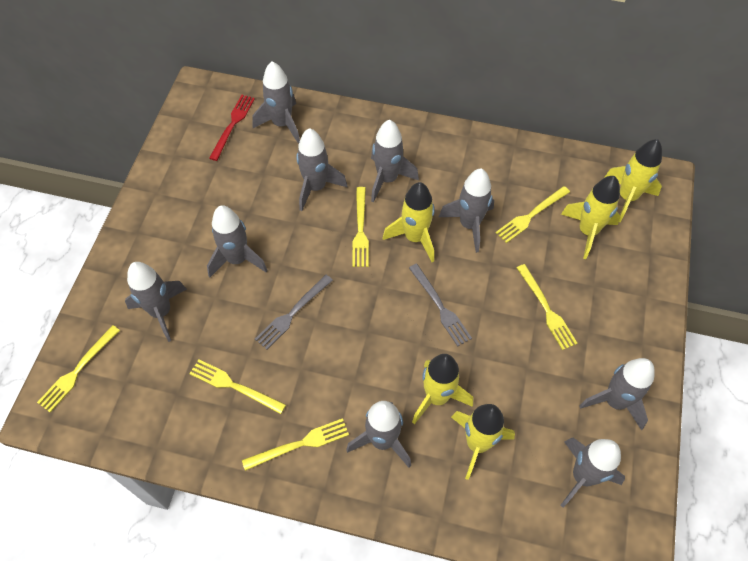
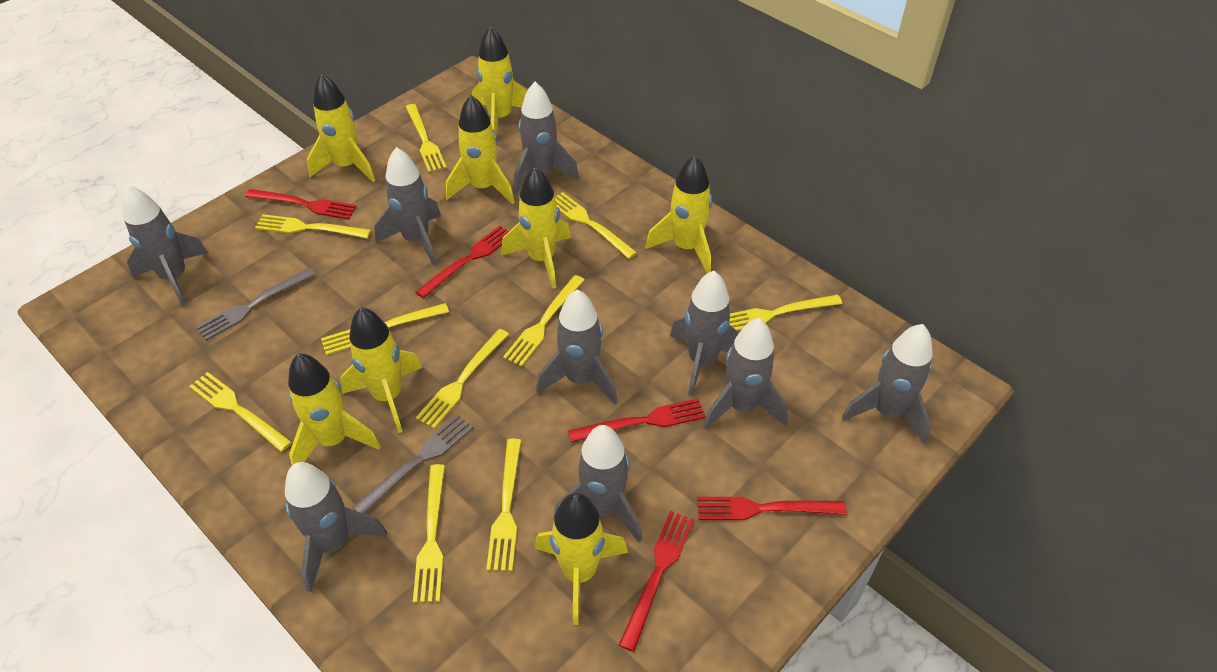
red fork: 1 -> 5
yellow fork: 6 -> 10
yellow rocket: 5 -> 8

